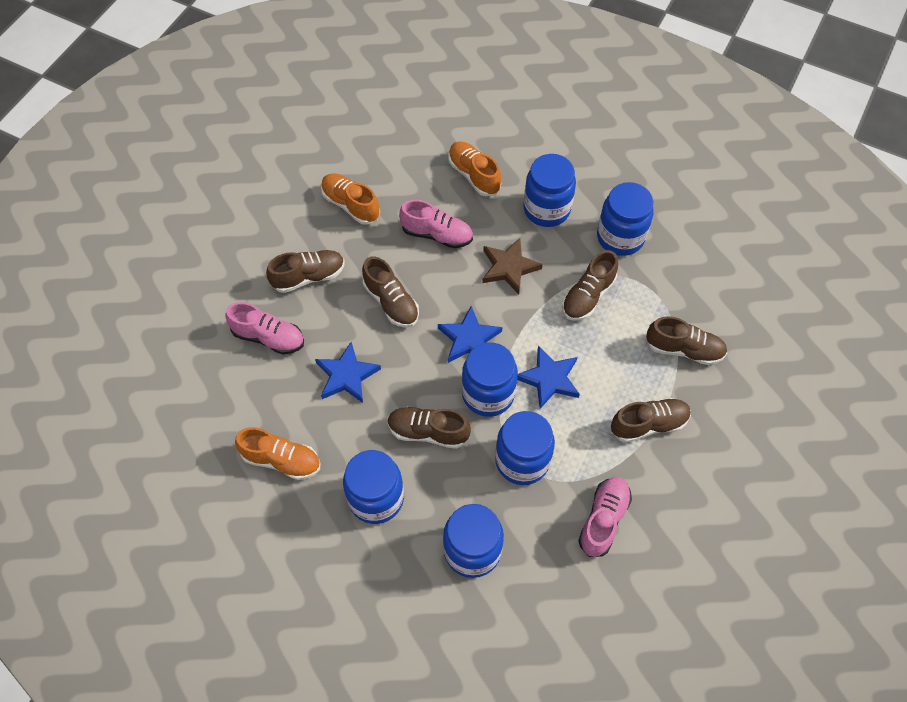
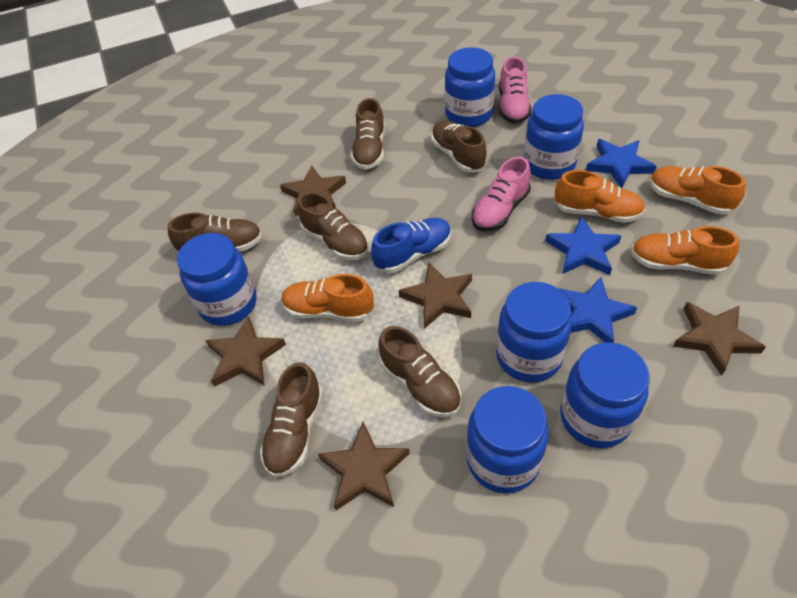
blue shoe: 0 -> 1
brown star: 1 -> 5
orange shoe: 3 -> 4
pink shoe: 3 -> 2

